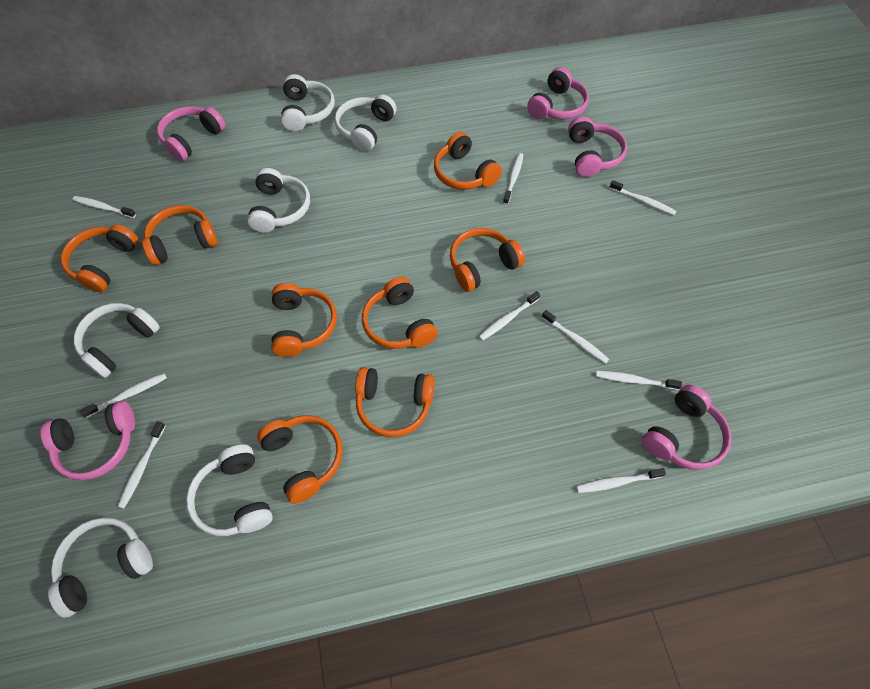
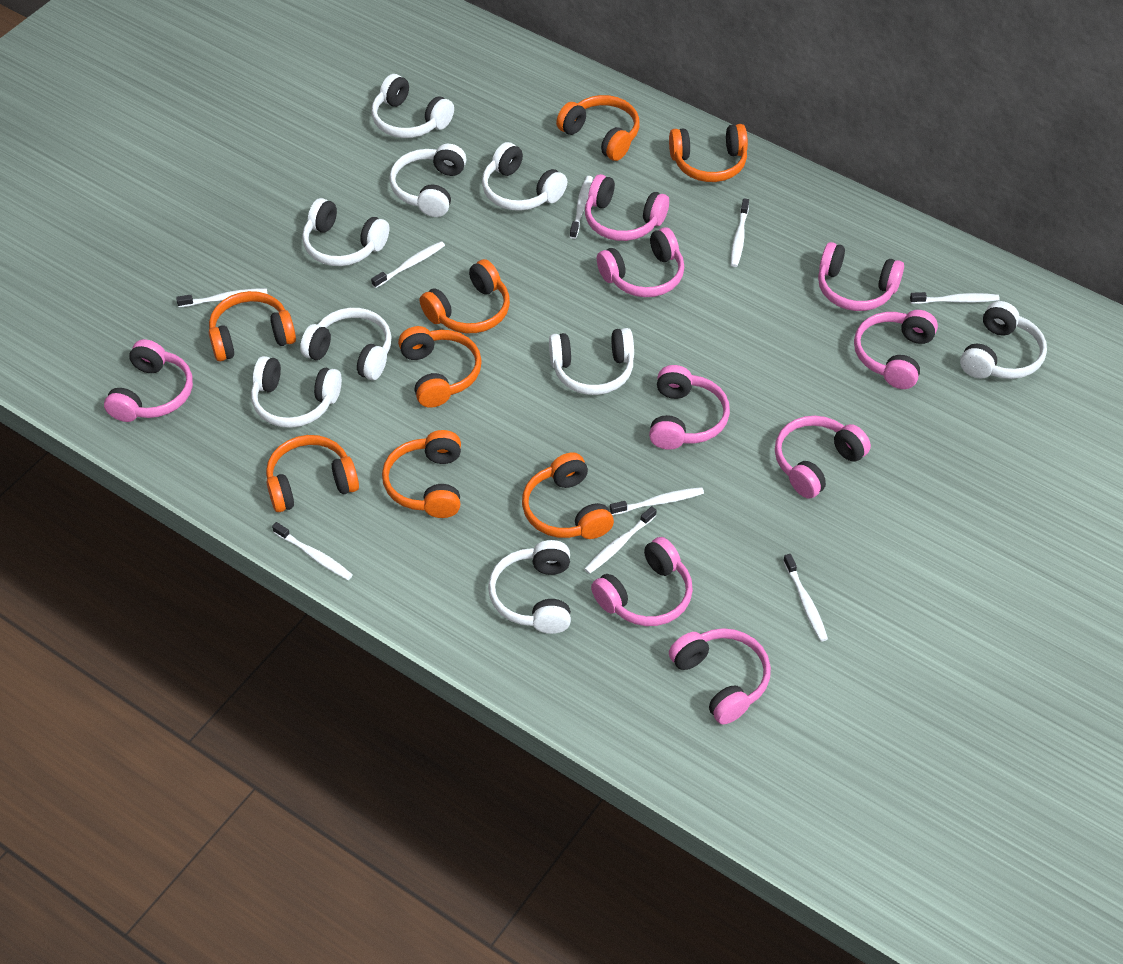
pink headphones: 5 -> 9
white headphones: 6 -> 9

